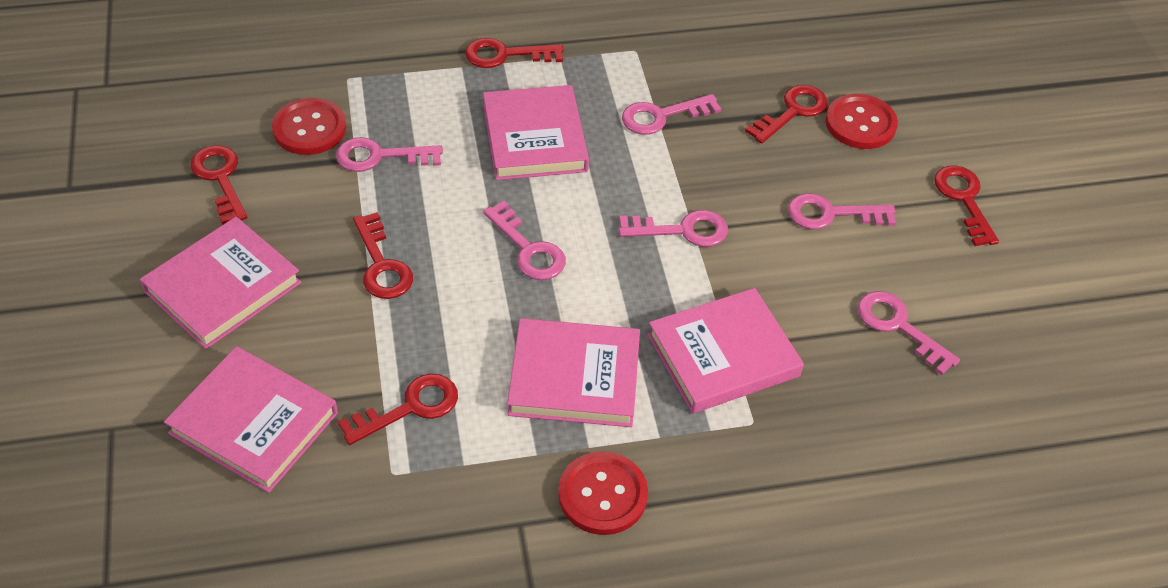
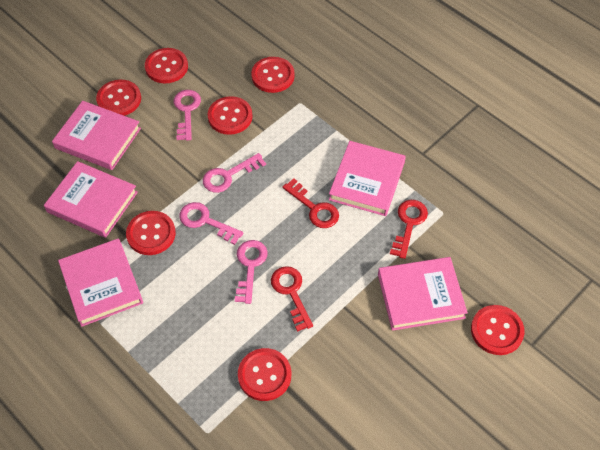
pink key: 6 -> 4
red button: 3 -> 7
red key: 6 -> 3

